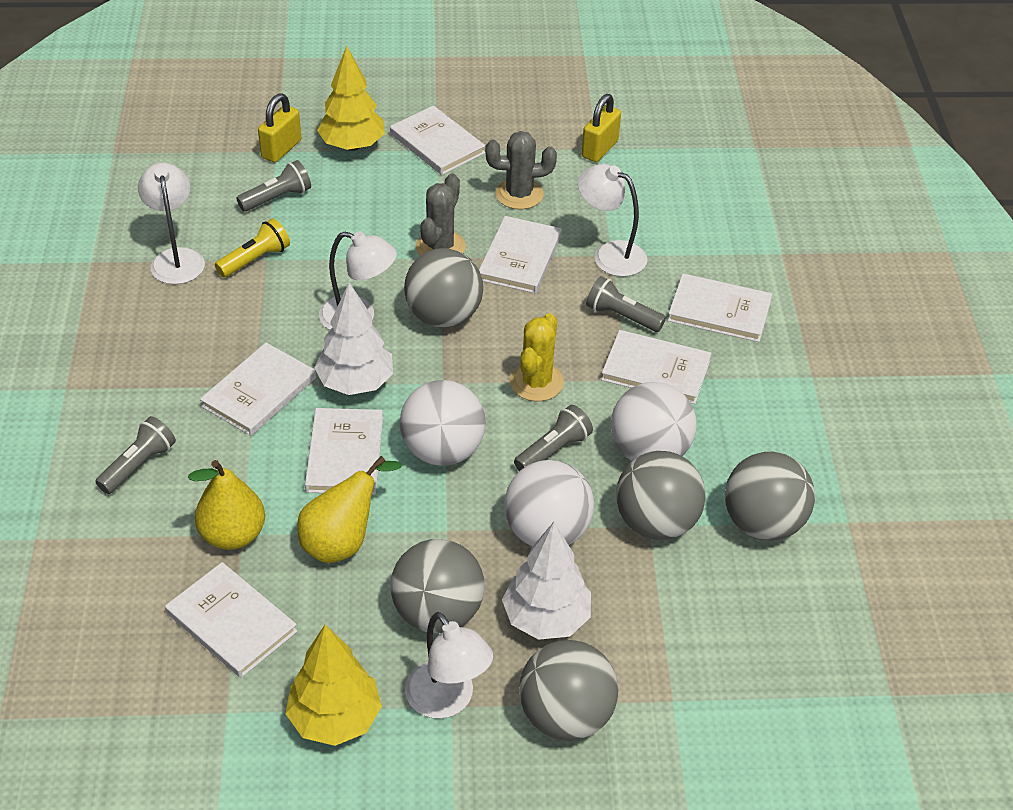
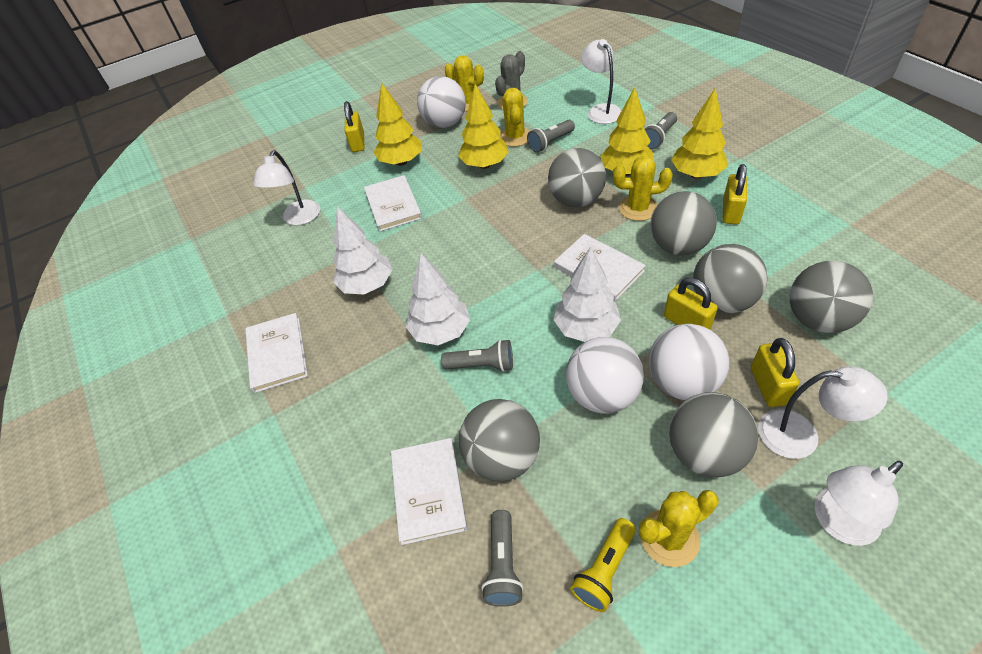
grey ball: 5 -> 6
grey cactus: 2 -> 1
white book: 7 -> 4
white tree: 2 -> 3
yellow cactus: 1 -> 4
yellow padlock: 2 -> 4
yellow pear: 2 -> 0
yellow tree: 2 -> 4

